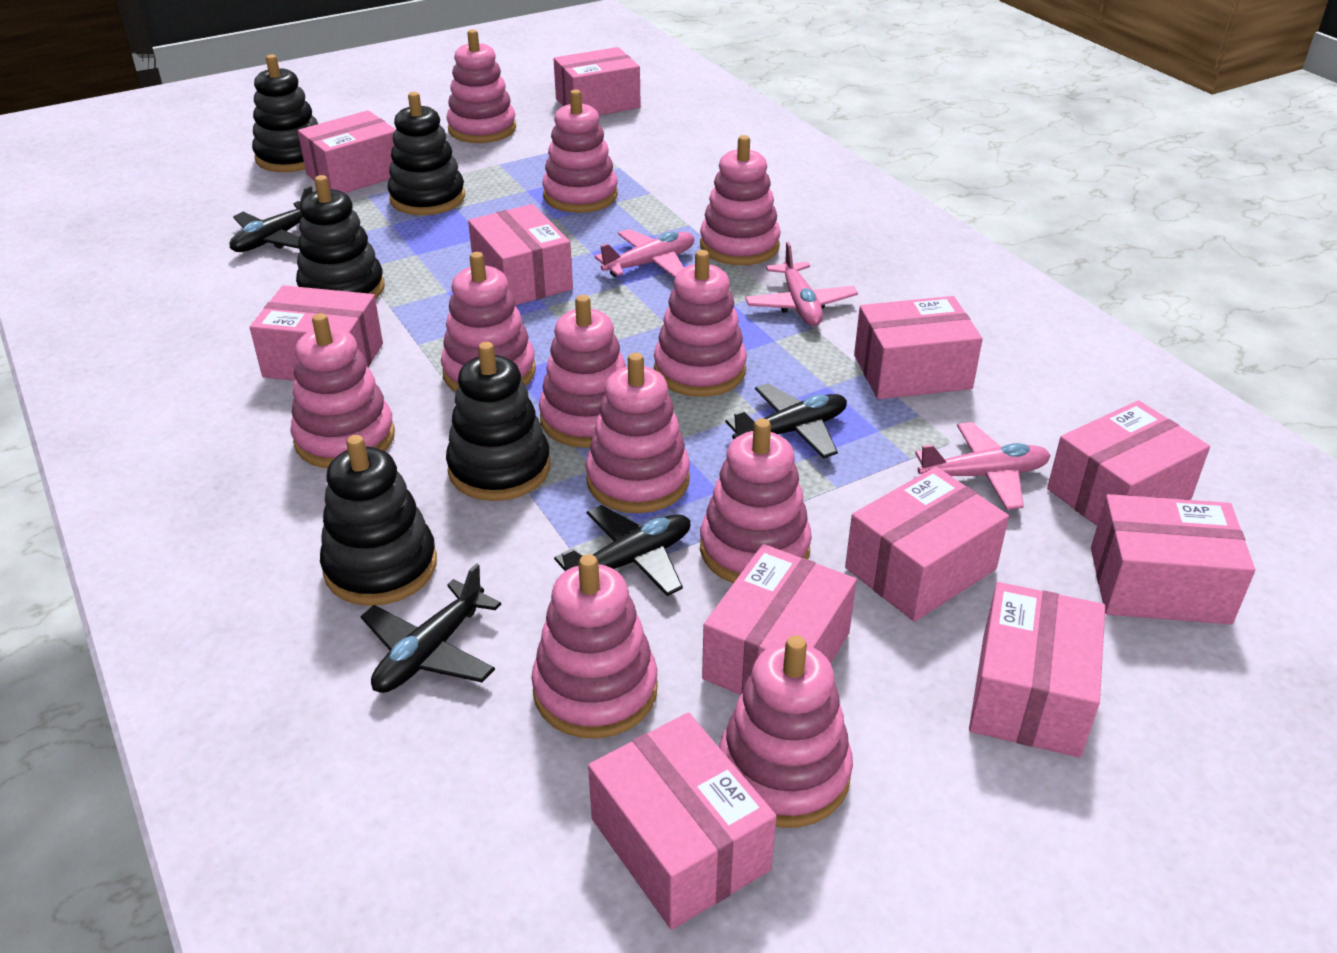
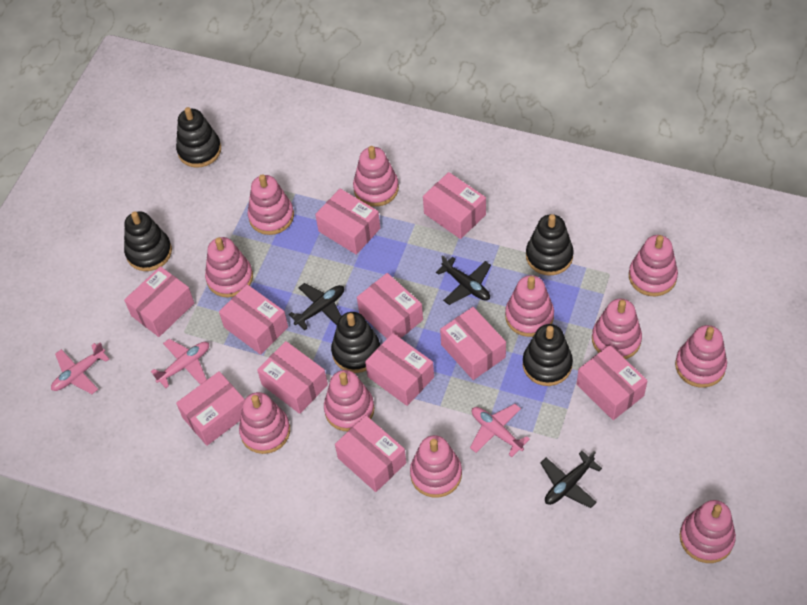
black plane: 4 -> 3

